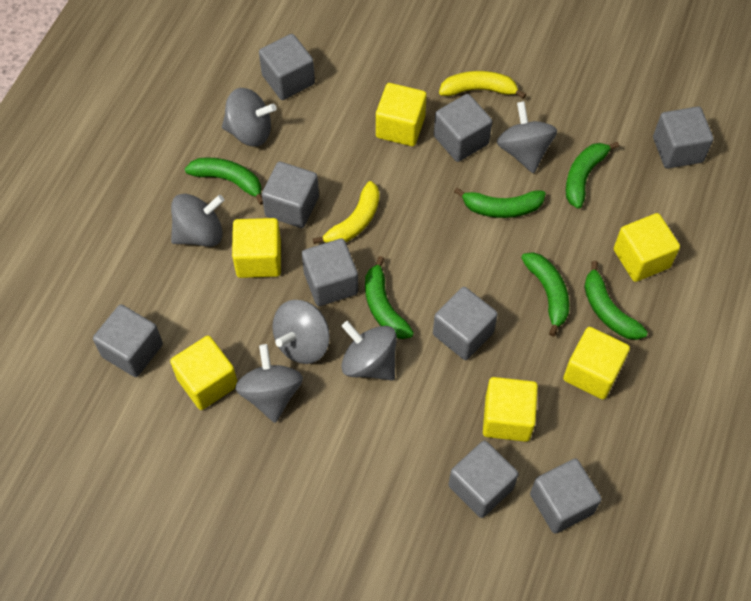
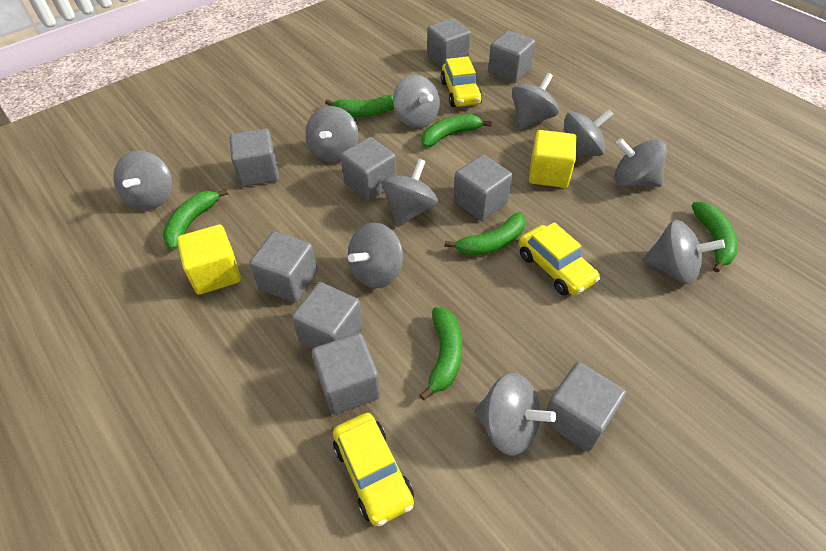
grey spinning top: 6 -> 10
yellow banana: 2 -> 0
yellow car: 0 -> 3
yellow cube: 6 -> 2

